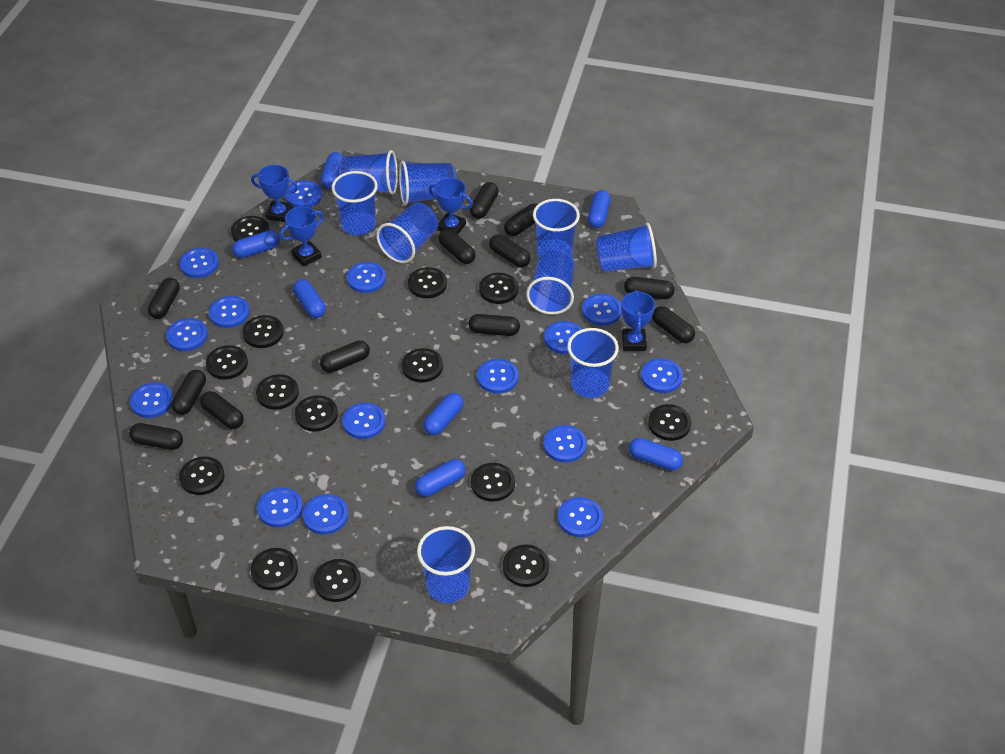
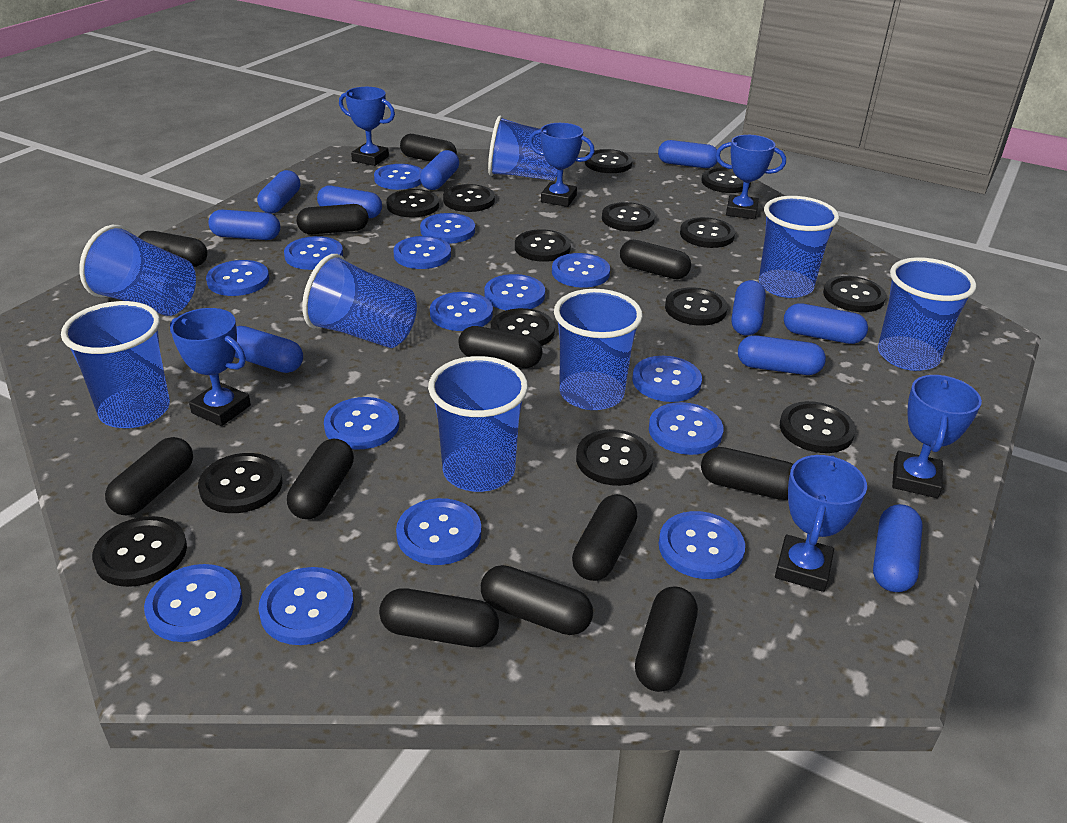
blue capsule: 7 -> 10
blue cup: 9 -> 8
blue trophy: 4 -> 6

